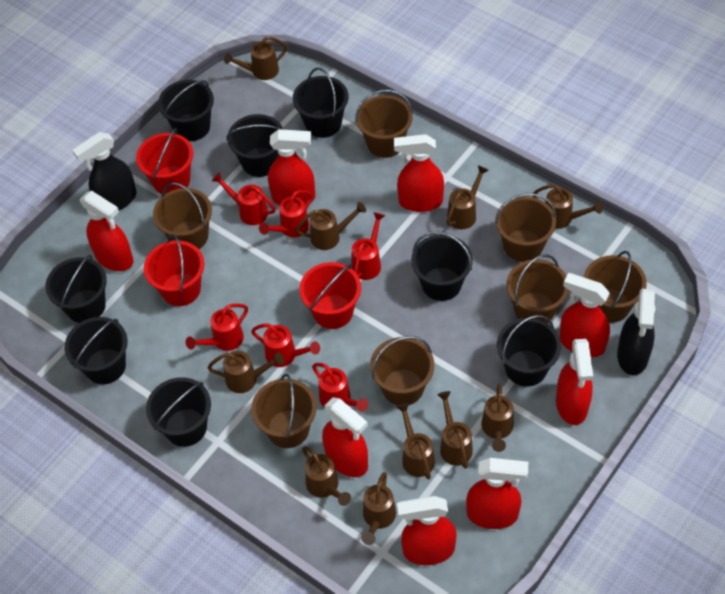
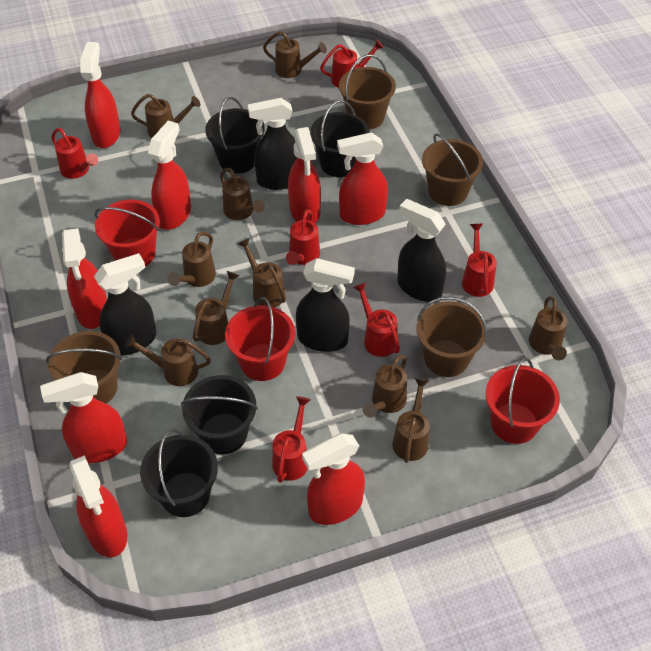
black bucket: 8 -> 4
black spray bottle: 2 -> 4
brown bucket: 7 -> 4

